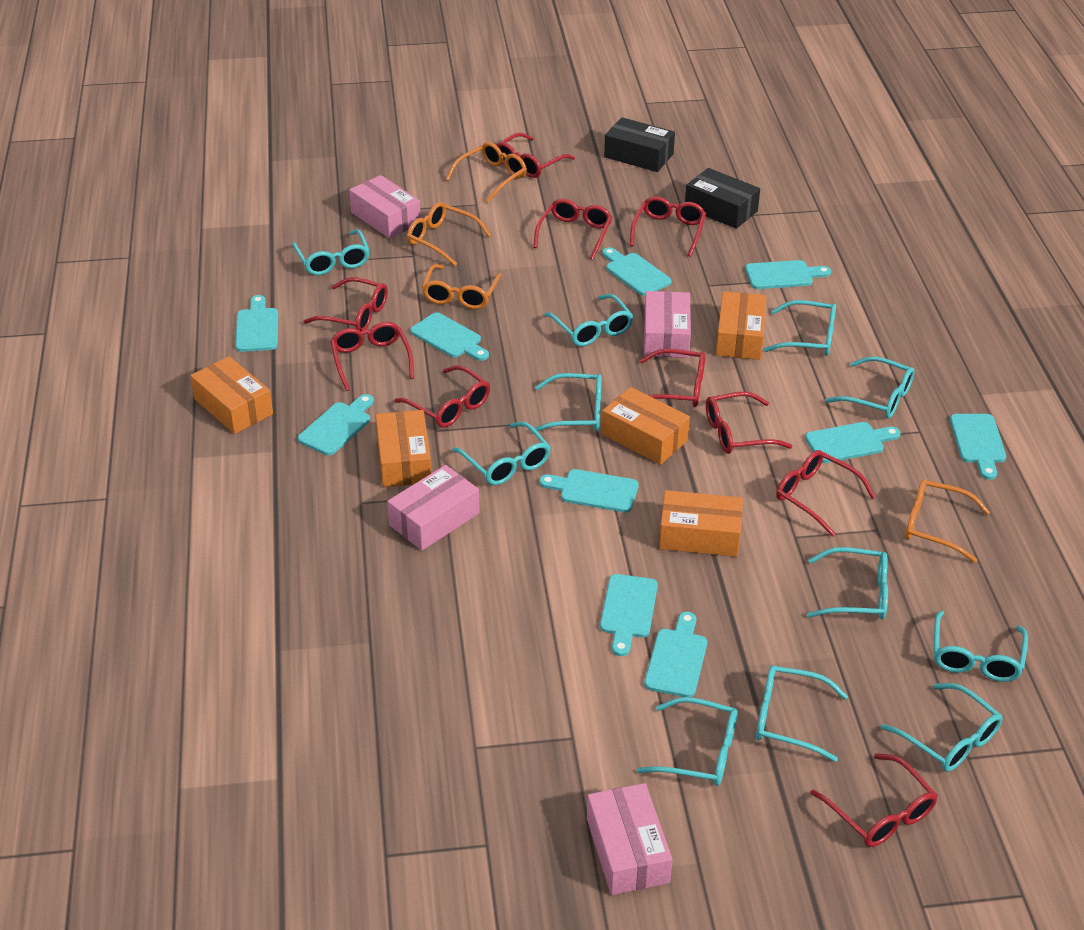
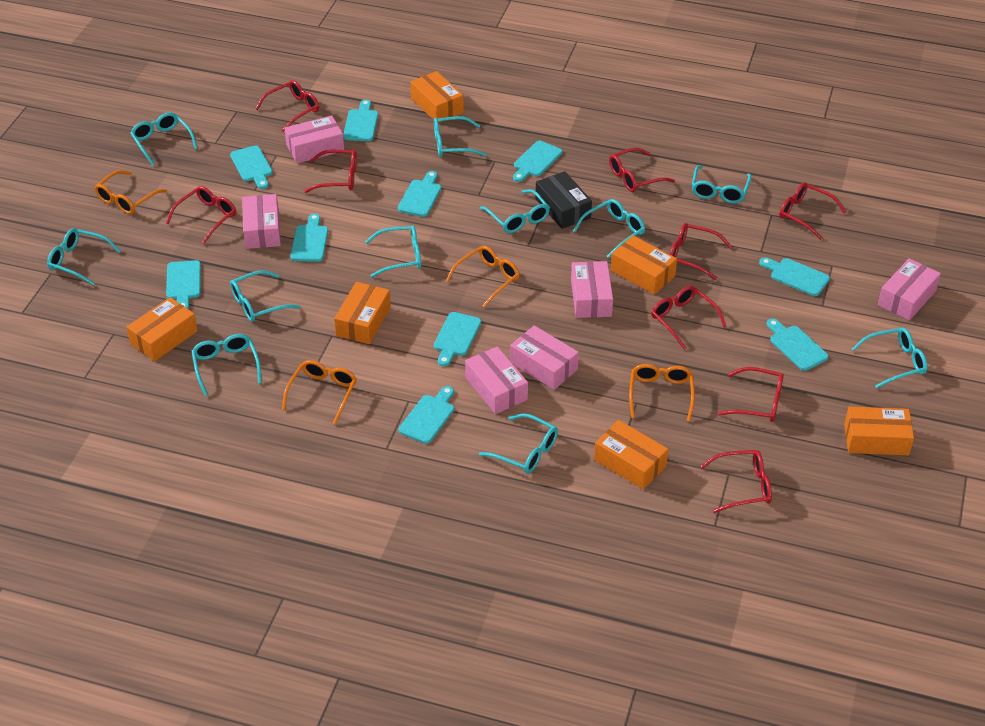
black box: 2 -> 1
orange box: 5 -> 6
pink box: 4 -> 6
red glasses: 10 -> 9

